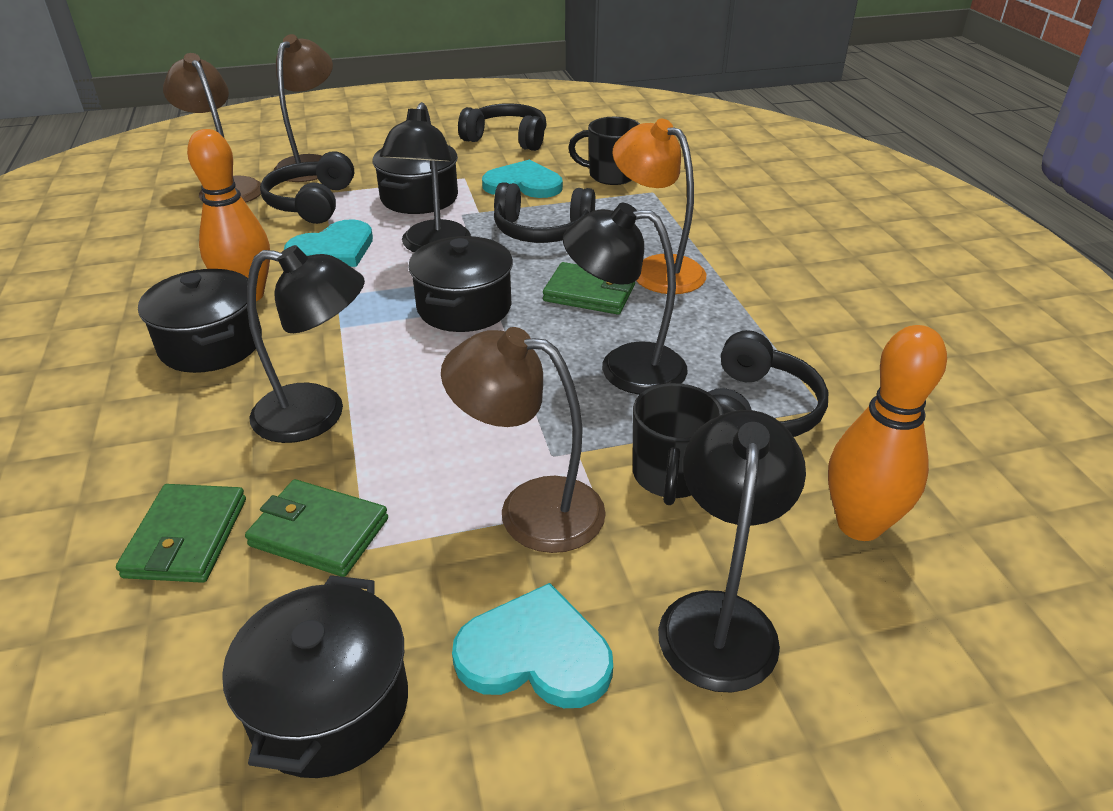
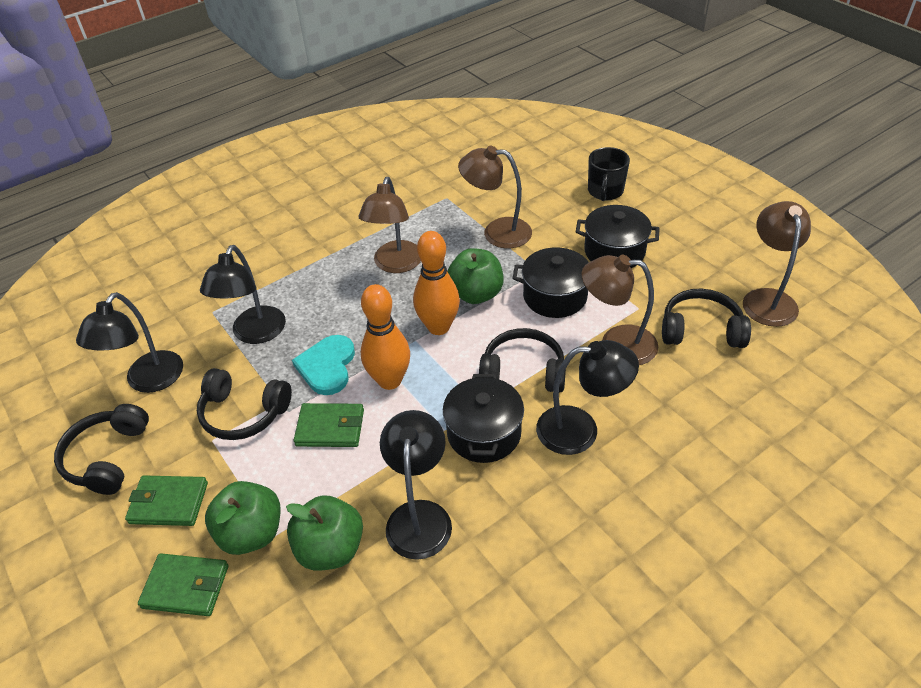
black mug: 2 -> 1
black pot: 4 -> 3
brown lamp: 3 -> 4
green apple: 0 -> 3
orange lamp: 1 -> 0
turquoise heart: 3 -> 1

